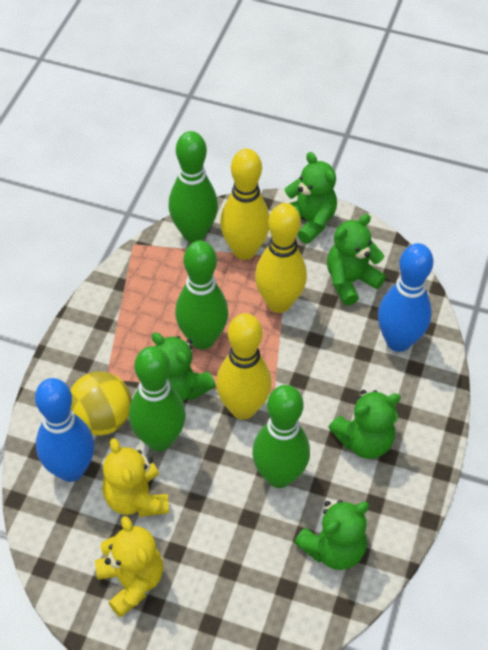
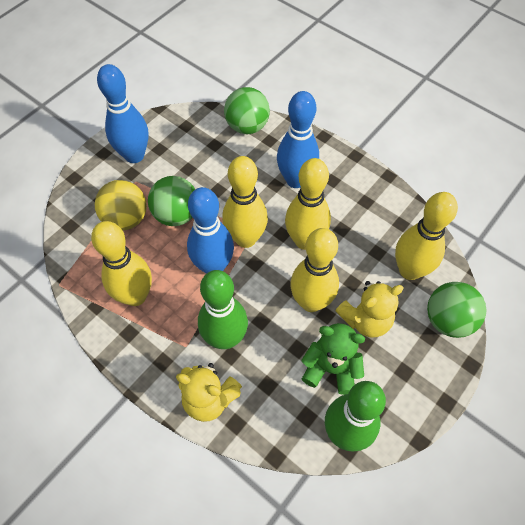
blue bowling pin: 2 -> 3
green ball: 0 -> 3
green bowling pin: 4 -> 2
green teddy bear: 5 -> 1
yellow bowling pin: 3 -> 5

